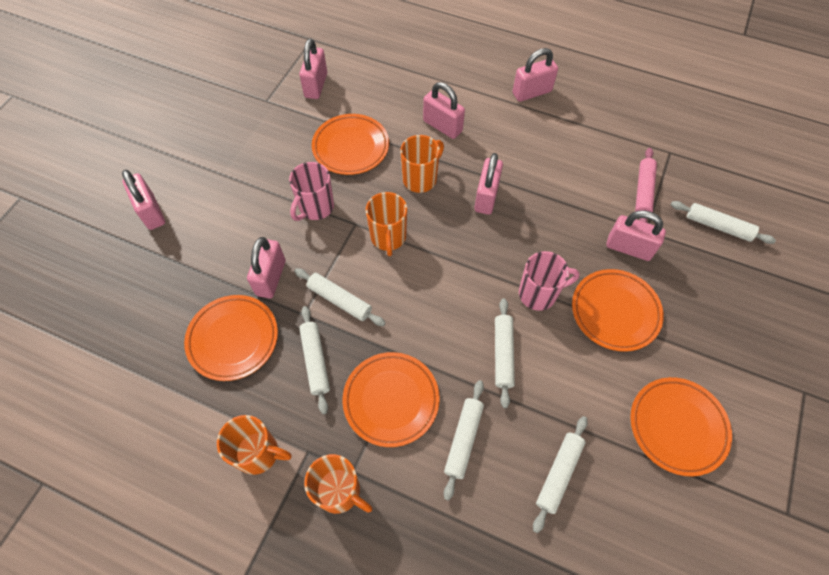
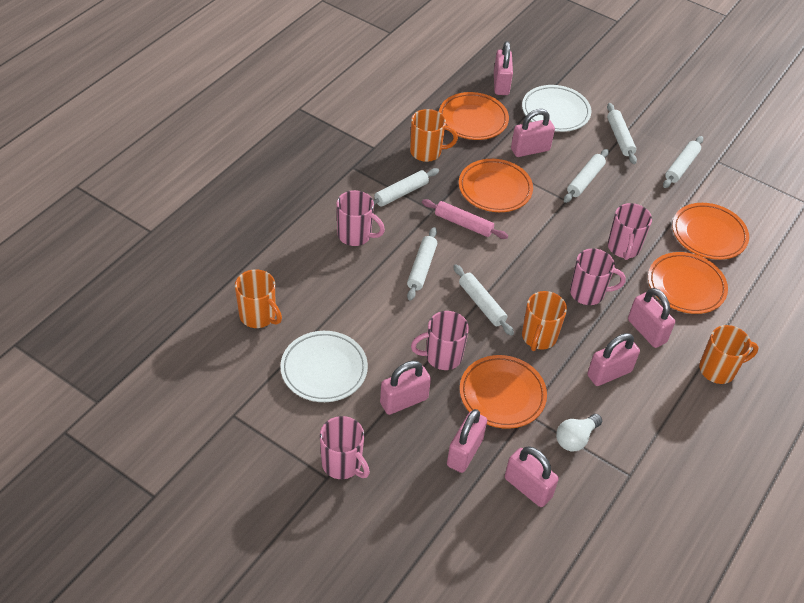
pink mug: 2 -> 5
white light bulb: 0 -> 1
white plate: 0 -> 2

